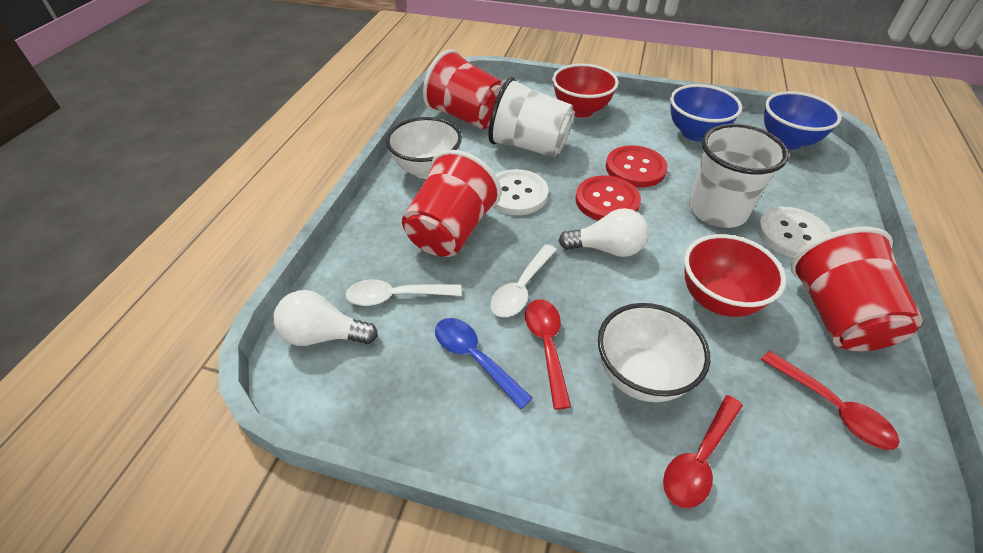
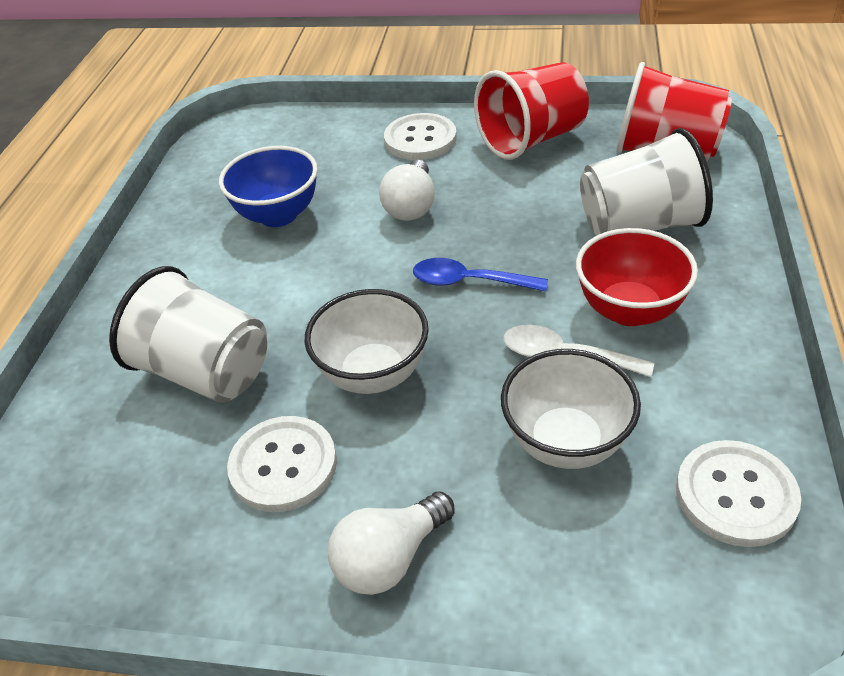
blue bowl: 2 -> 1
red bowl: 2 -> 1
red button: 2 -> 0
red cup: 3 -> 2
red spoon: 3 -> 0
white button: 2 -> 3
white spoon: 2 -> 1

